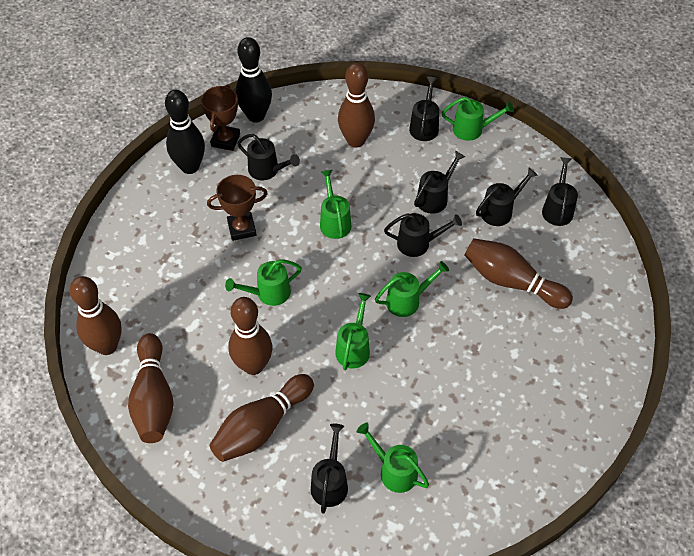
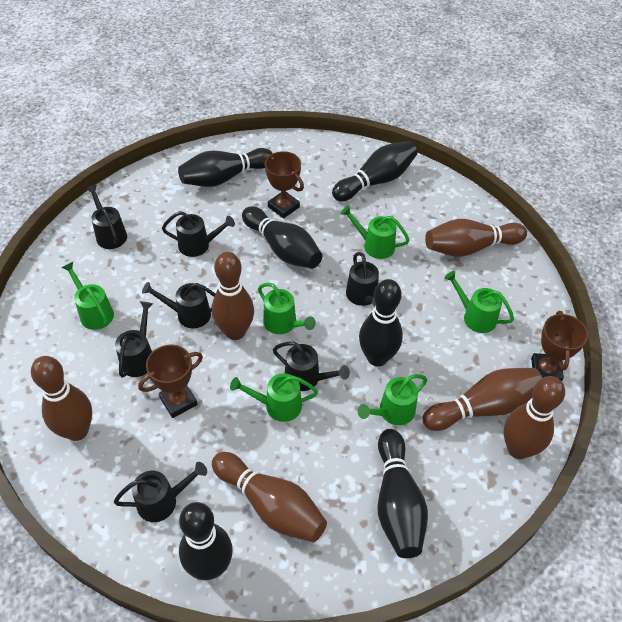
black bowling pin: 2 -> 6
brown trophy: 2 -> 3

